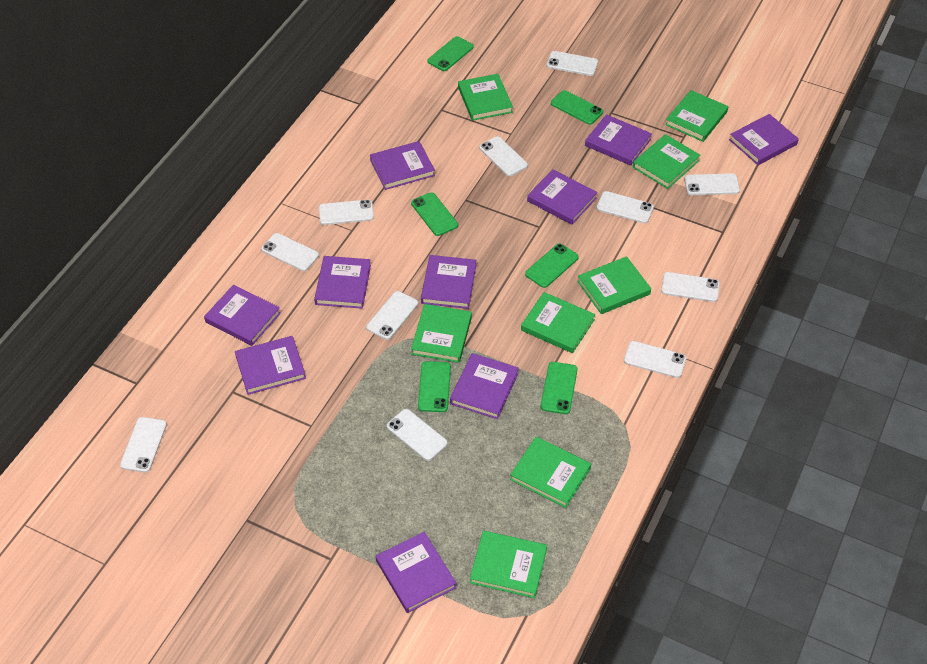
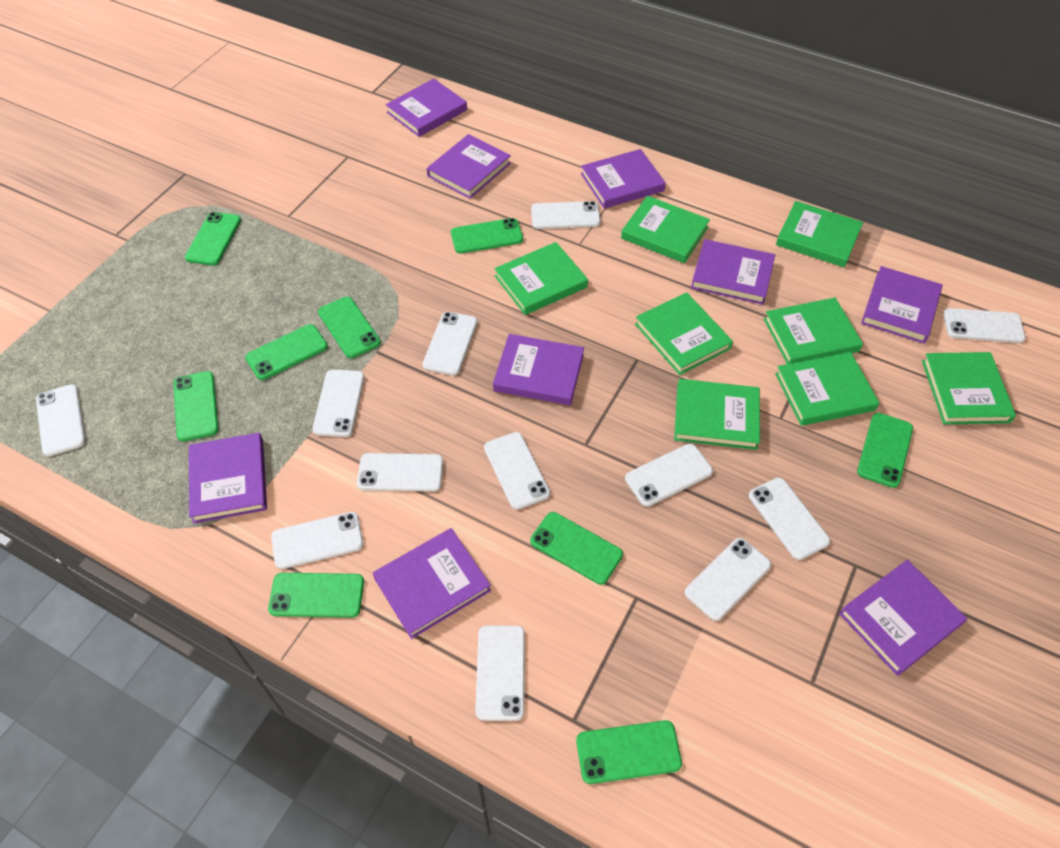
green phone: 6 -> 9
purple book: 10 -> 9
white phone: 11 -> 12

